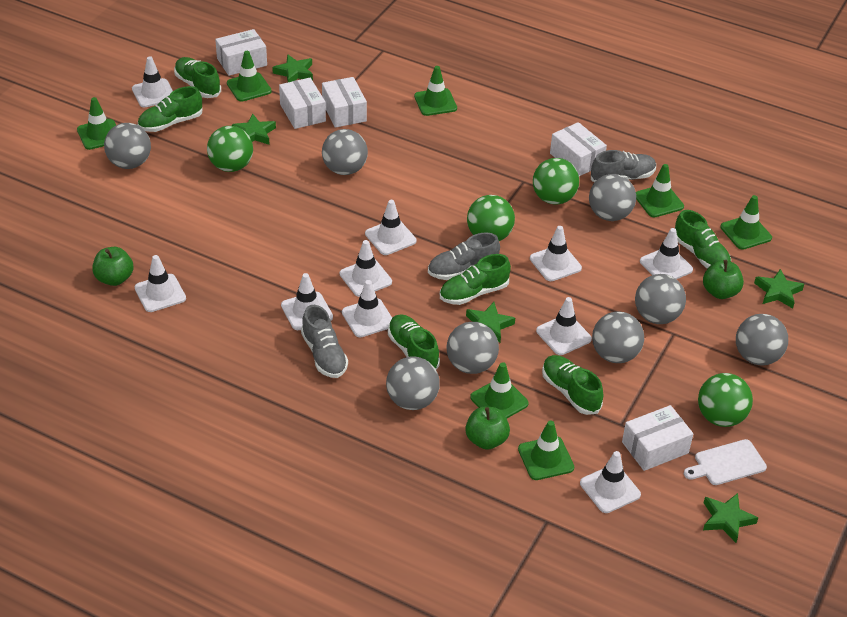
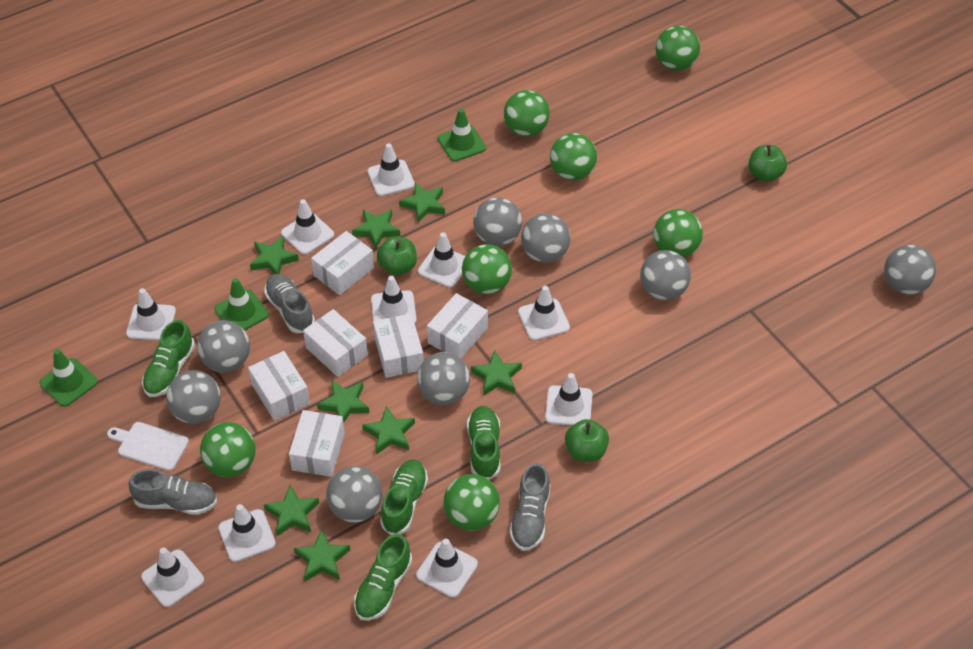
green ball: 4 -> 7
green shoe: 6 -> 4
green star: 5 -> 8
green traffic cone: 7 -> 3
white box: 5 -> 6

